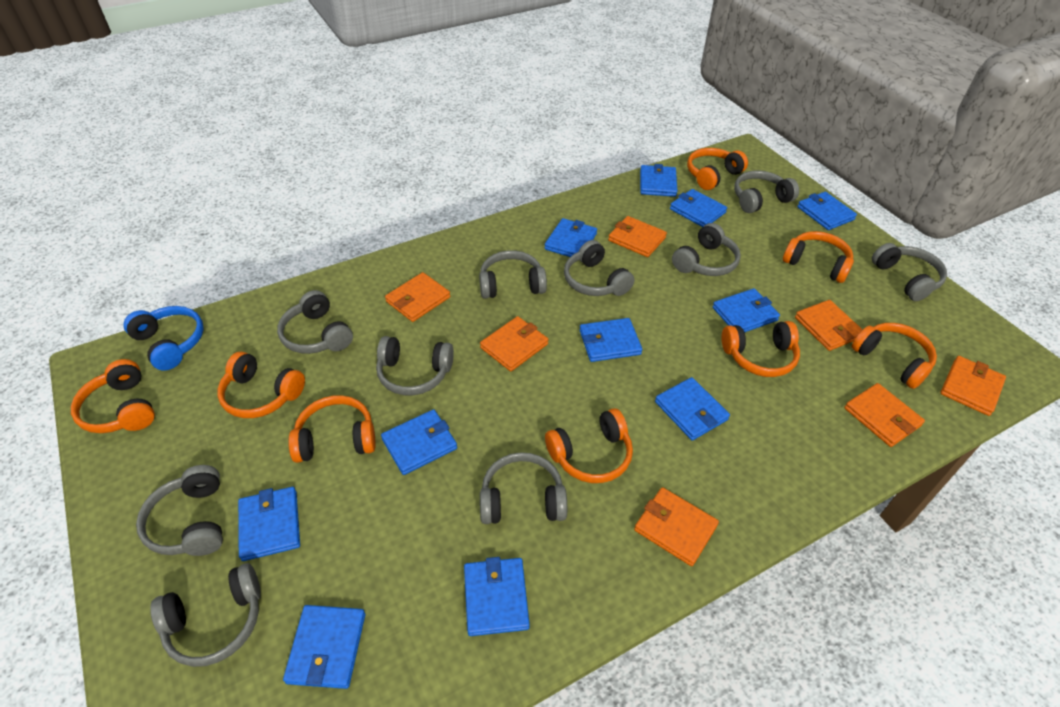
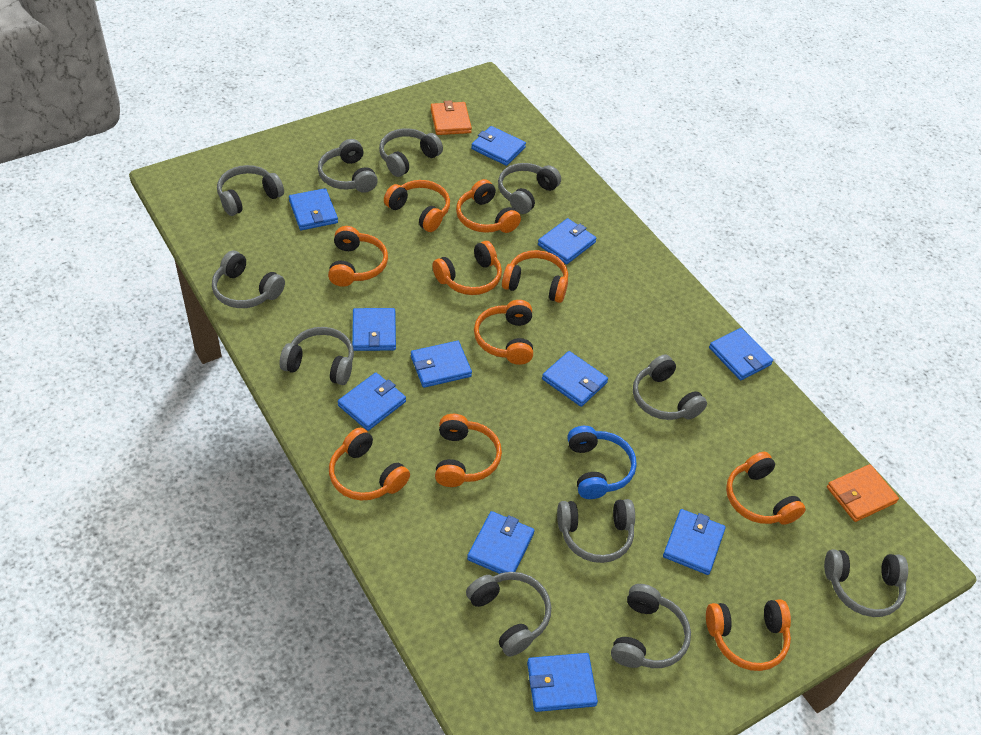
grey headphones: 10 -> 11
orange headphones: 8 -> 10
orange wallet: 7 -> 2

